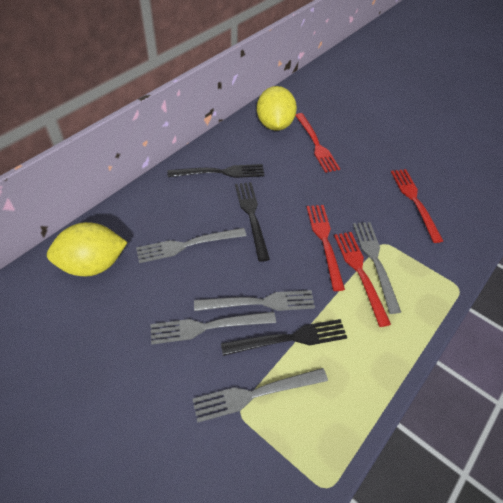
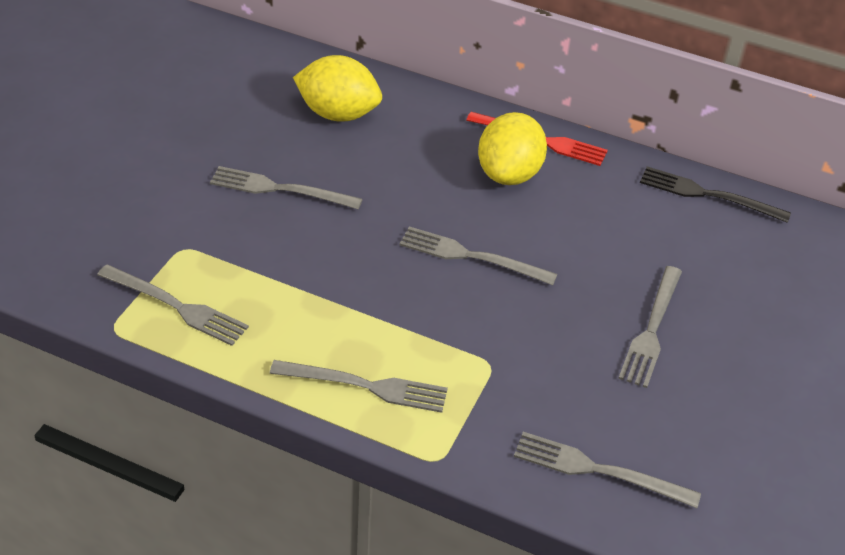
black fork: 3 -> 1
grey fork: 5 -> 6
red fork: 4 -> 1

